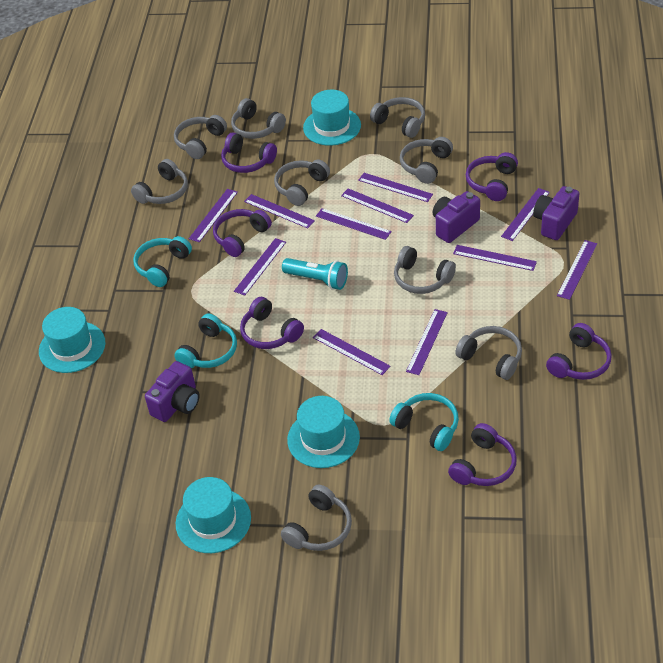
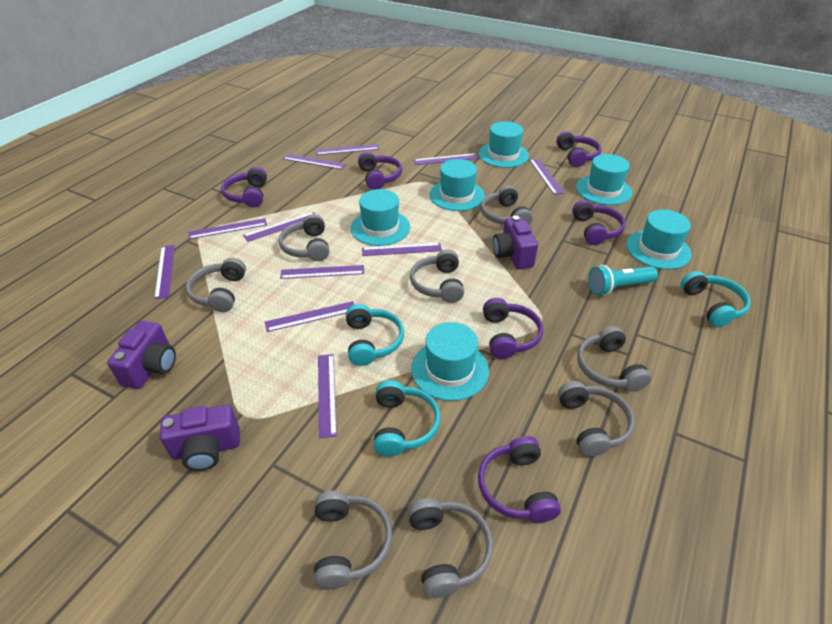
grey headphones: 9 -> 8
turquoise hat: 4 -> 6

